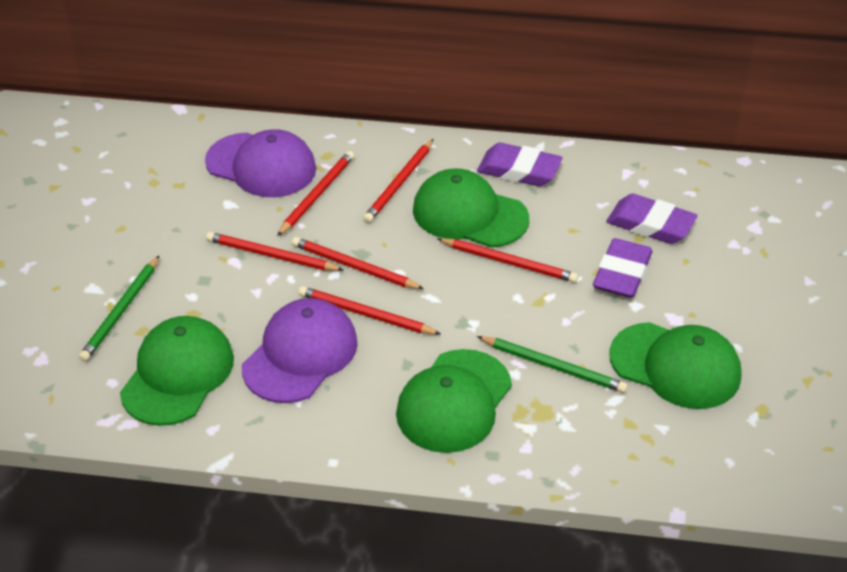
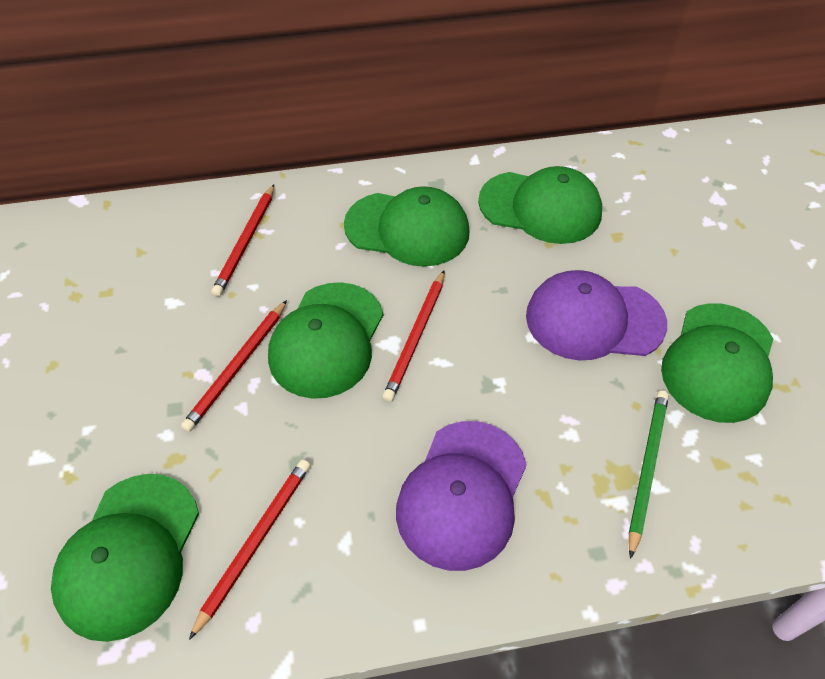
green cap: 4 -> 5
green pencil: 2 -> 1
purple eraser: 3 -> 0
red pencil: 6 -> 4

